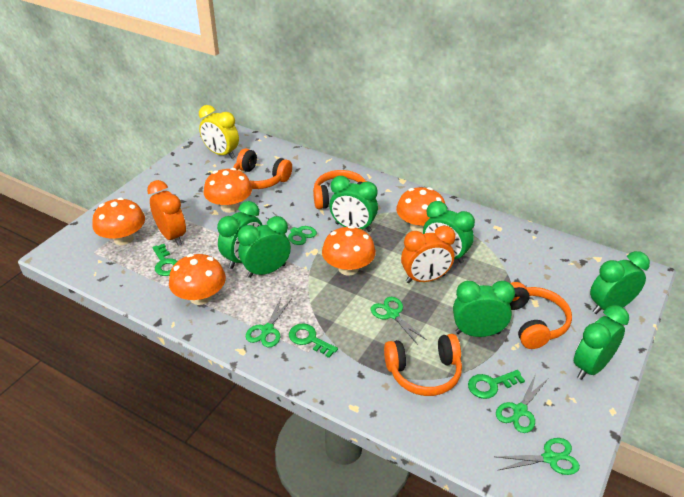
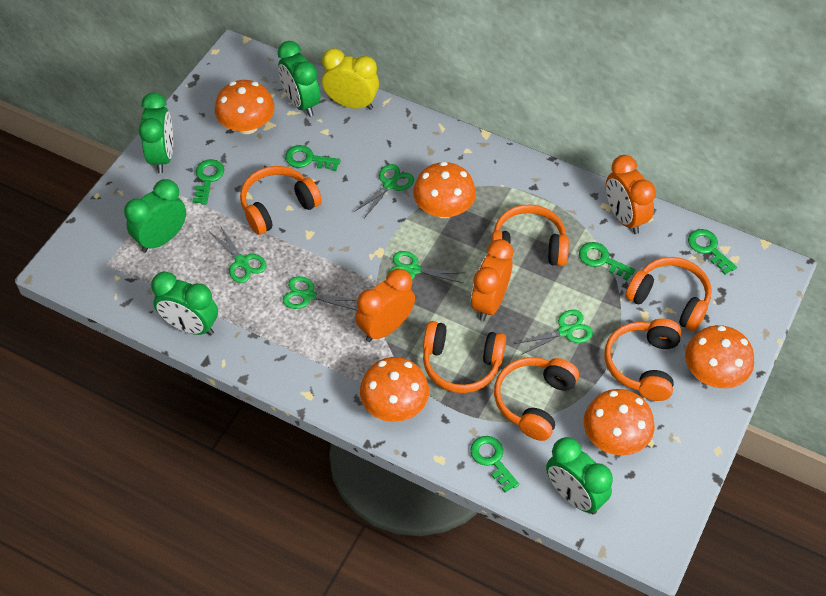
green clock: 7 -> 5
green key: 3 -> 5
orange clock: 2 -> 3
orange headphones: 4 -> 6

